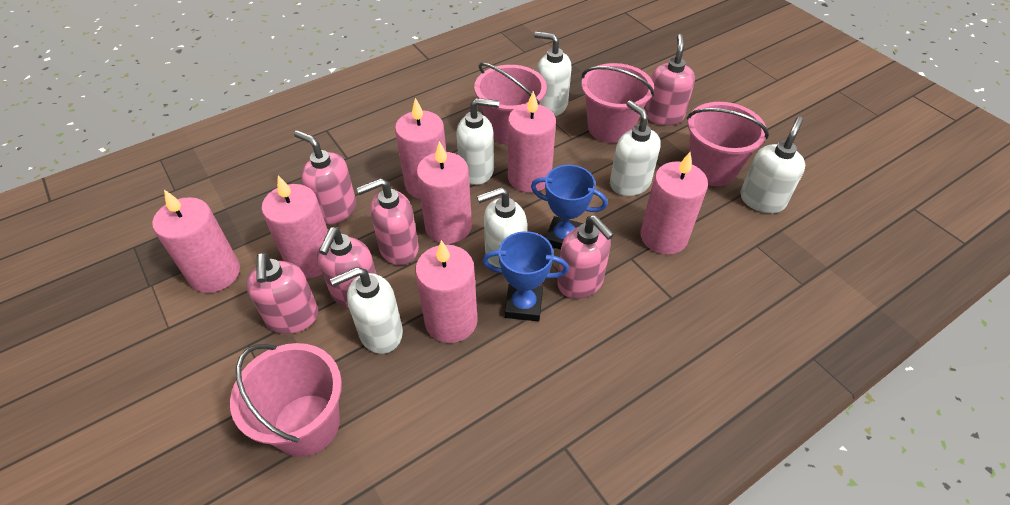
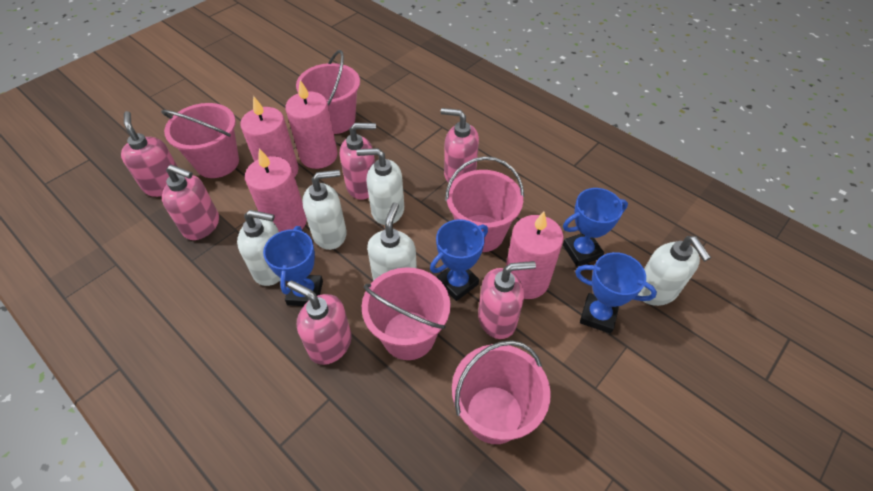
blue trophy: 2 -> 4
pink bucket: 4 -> 5
pink candle: 7 -> 4
white soap dispenser: 6 -> 5

